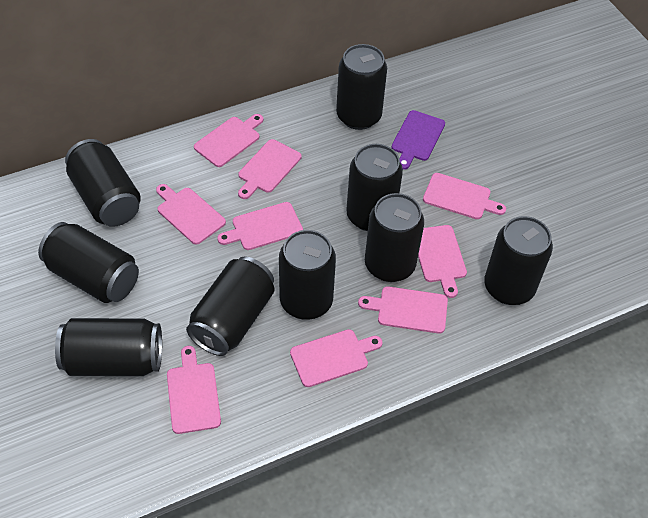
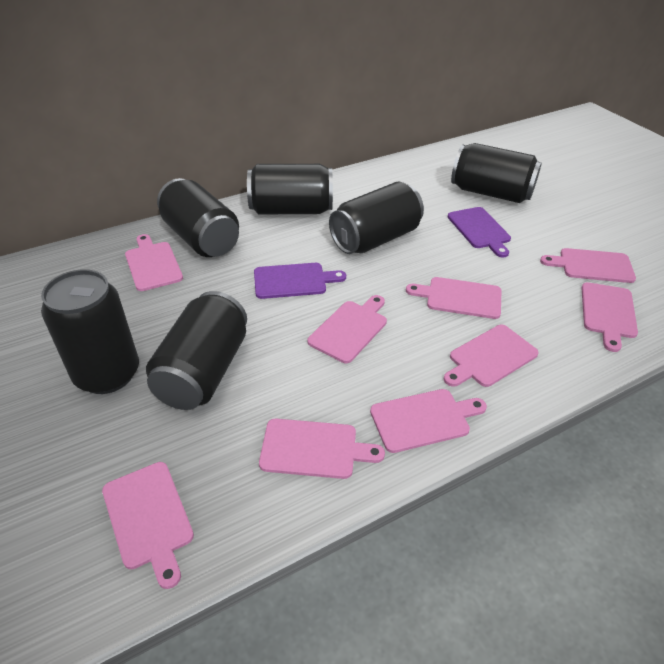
black can: 9 -> 6
purple cutting board: 1 -> 2

